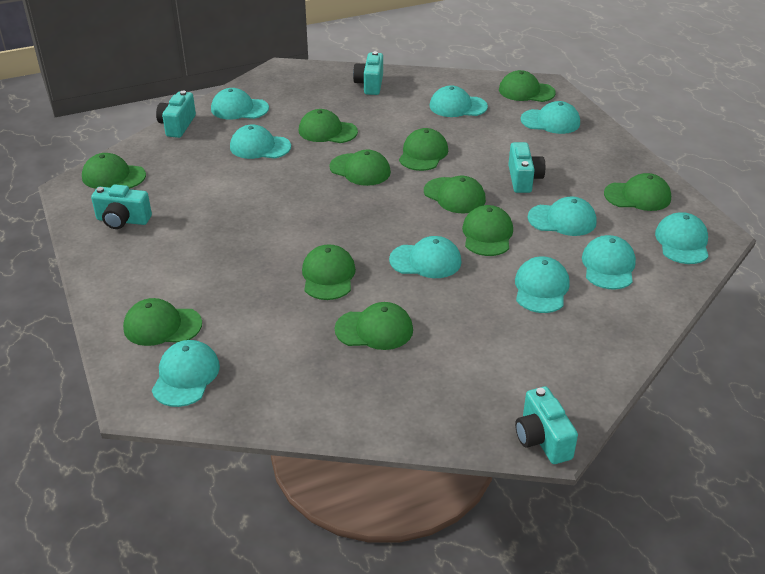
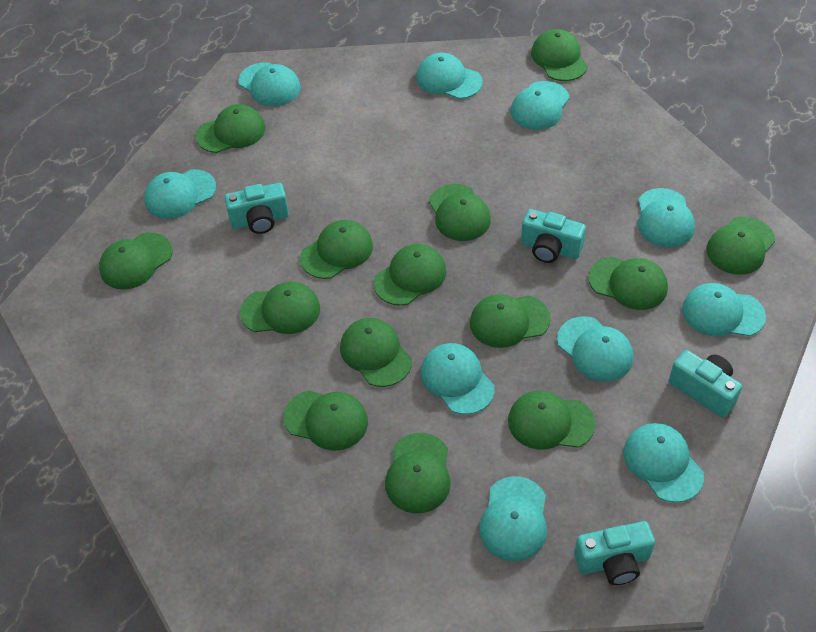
green cap: 11 -> 14
turquoise camera: 5 -> 4

